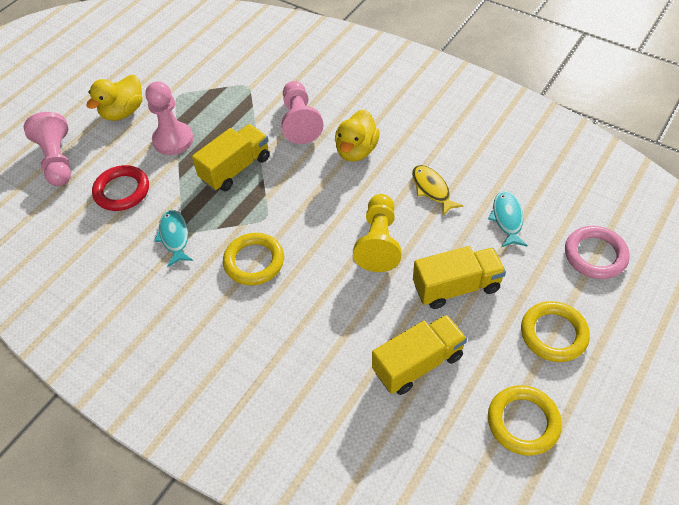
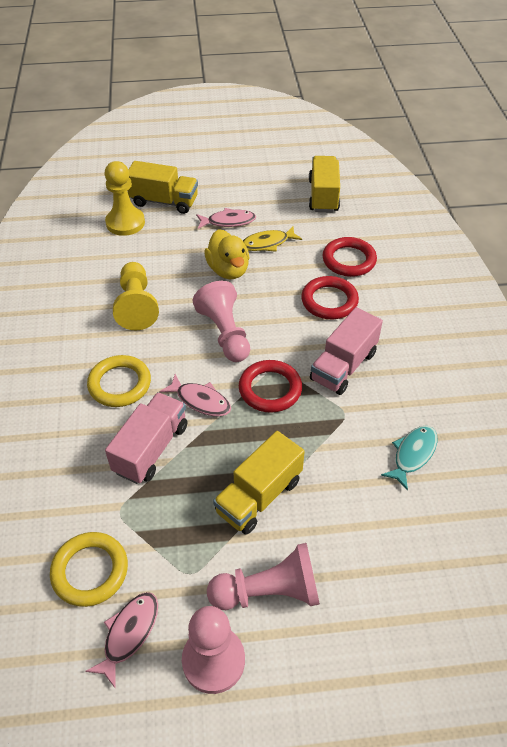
pink fish: 0 -> 3
pink ring: 1 -> 0
pink truck: 0 -> 2
red ring: 1 -> 3
turquoise fish: 2 -> 1
yellow duck: 2 -> 1
yellow pawn: 1 -> 2
yellow ring: 3 -> 2

